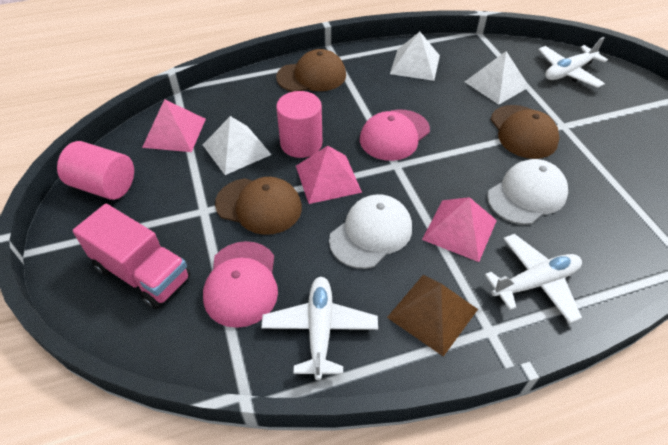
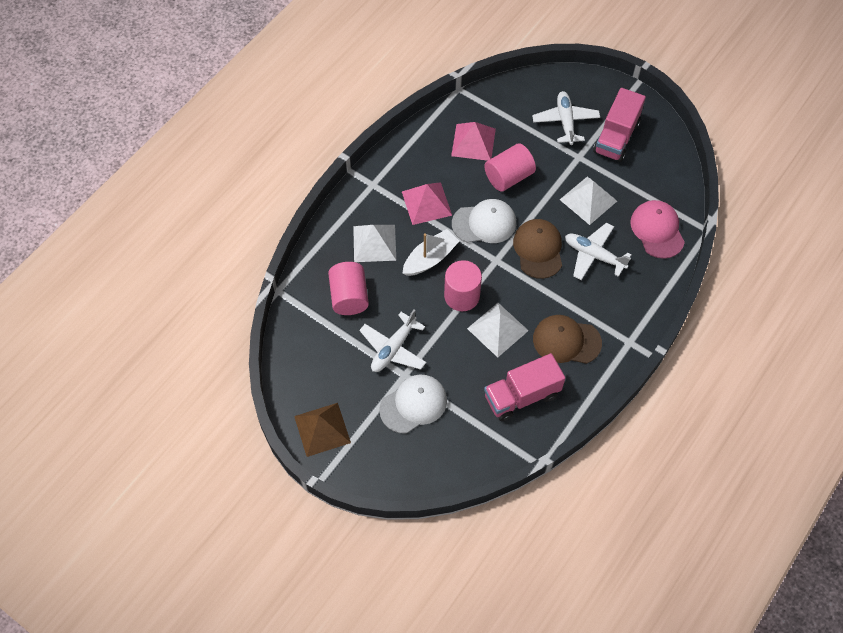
brown cap: 3 -> 2
pink cap: 2 -> 1
pink cylinder: 2 -> 3
pink pyramid: 3 -> 2
pink truck: 1 -> 2
white boat: 0 -> 1

